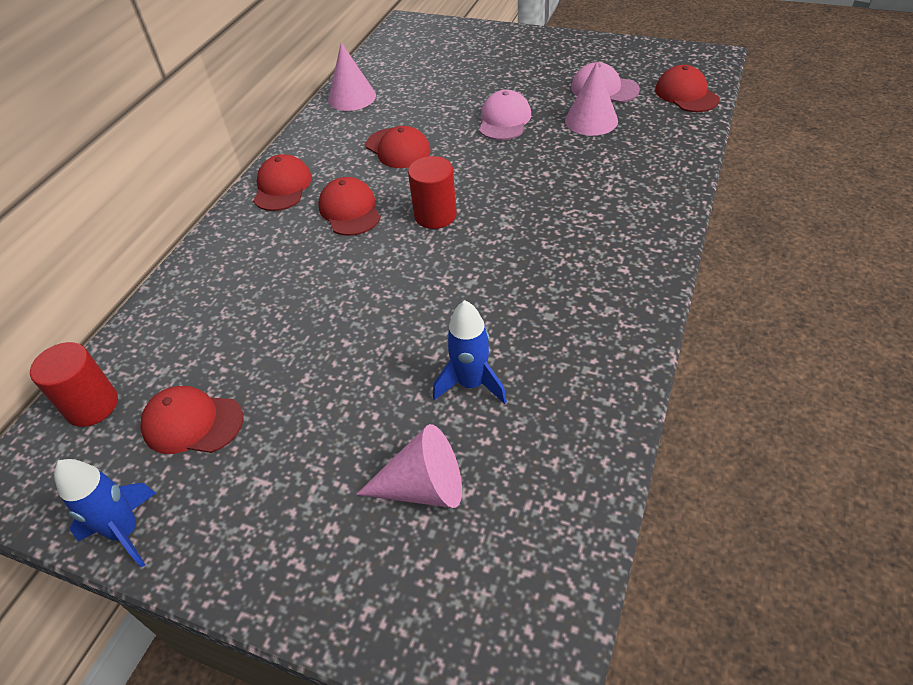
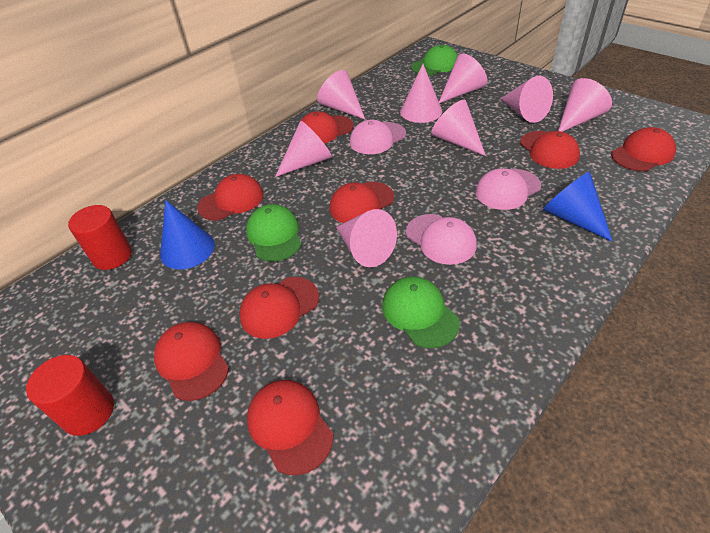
blue cone: 0 -> 2
blue rocket: 2 -> 0
green cap: 0 -> 3
pink cap: 2 -> 3
pink cone: 3 -> 8
red cap: 5 -> 8

